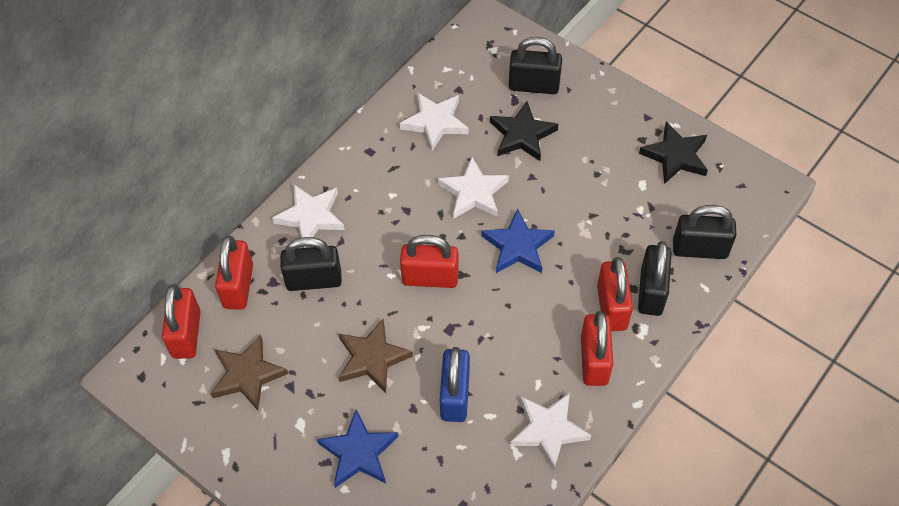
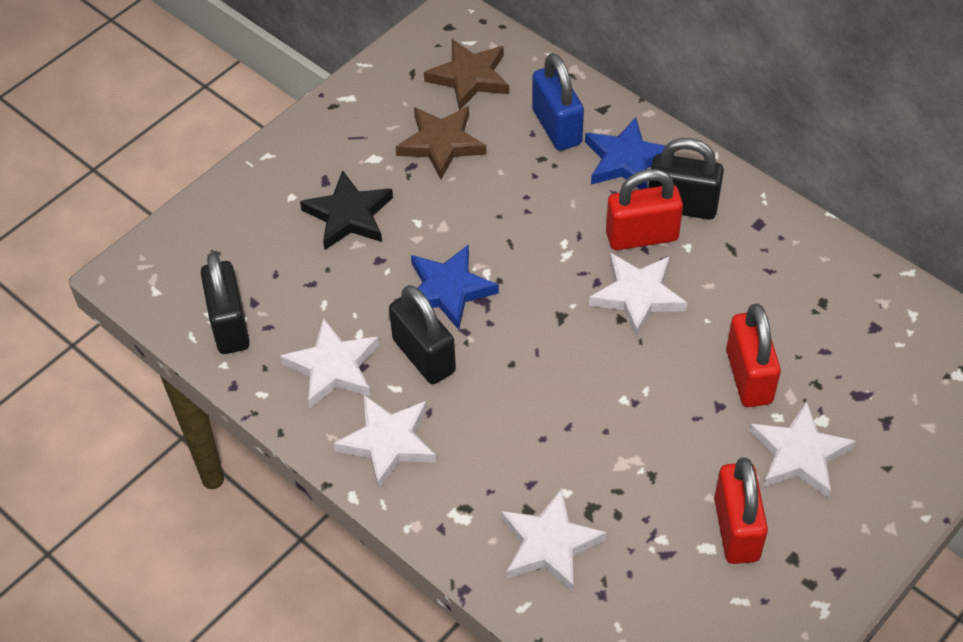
black padlock: 4 -> 3
black star: 2 -> 1
red padlock: 5 -> 3
white star: 4 -> 5

